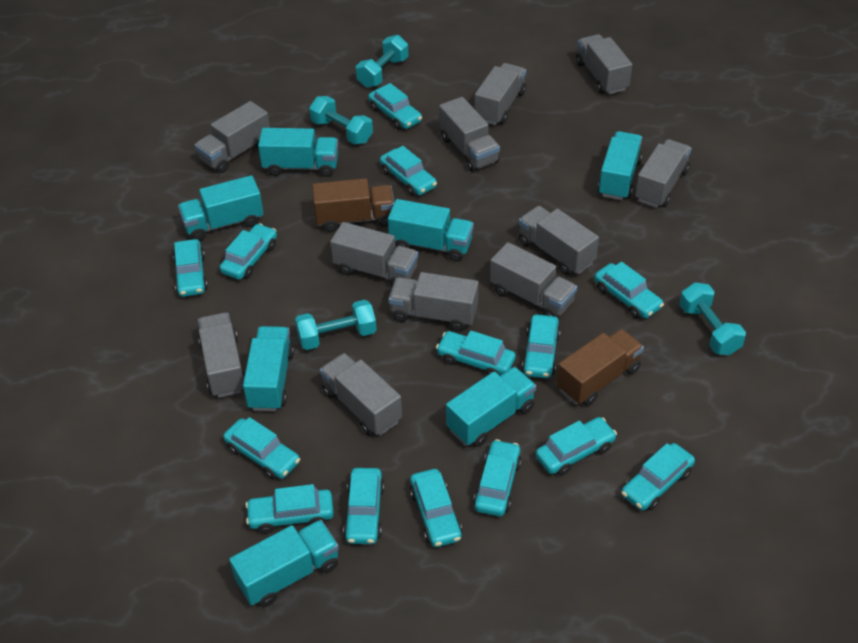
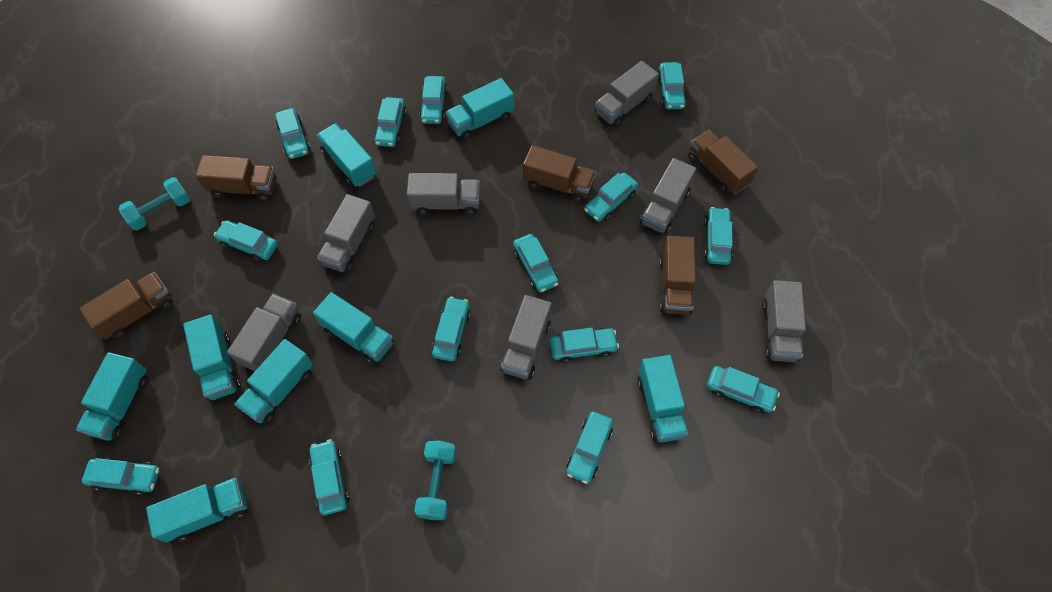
brown truck: 2 -> 5
grey truck: 11 -> 7
turquoise dumbbell: 4 -> 2
turquoise truck: 7 -> 8

